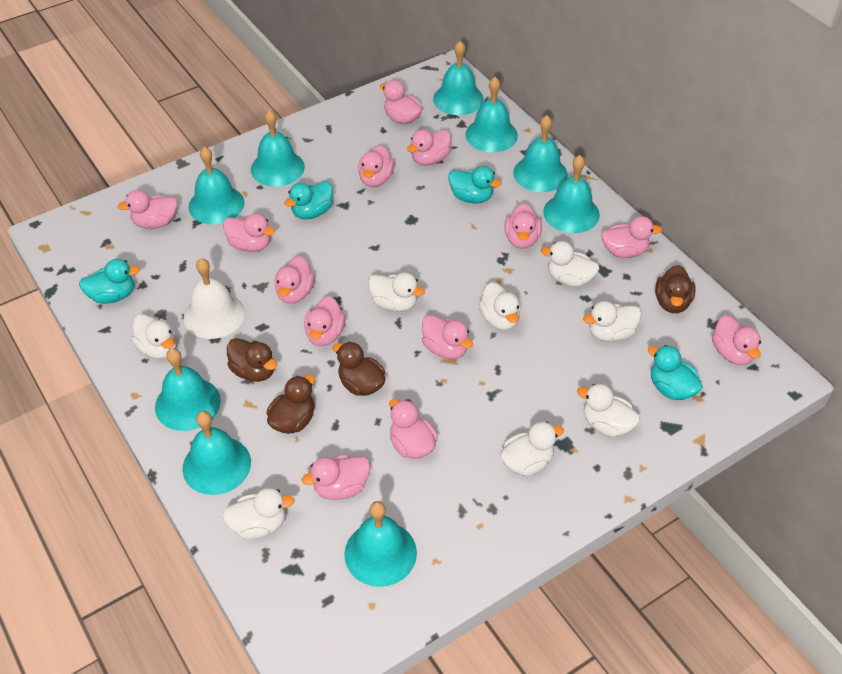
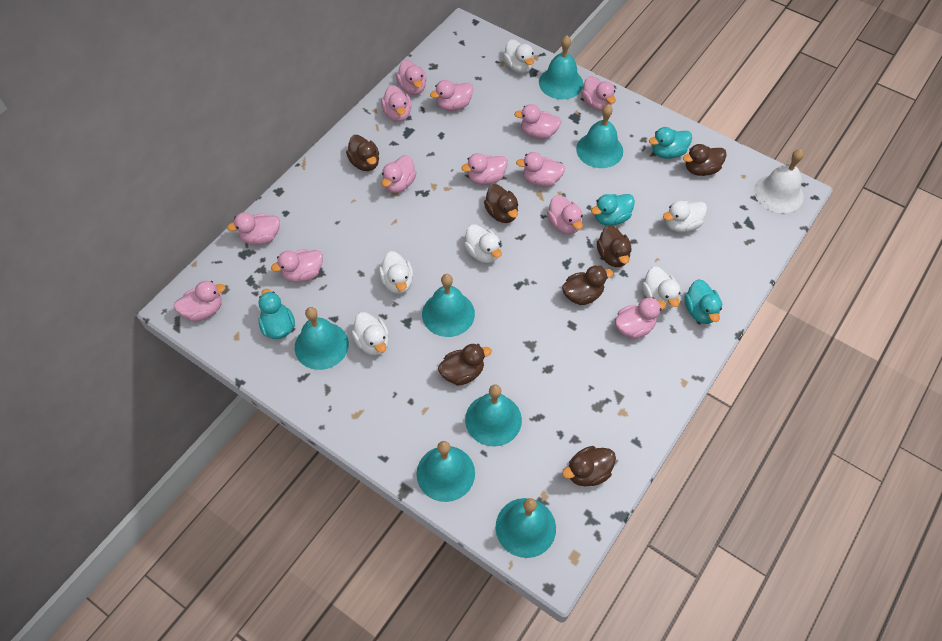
brown duck: 4 -> 7
turquoise bell: 9 -> 7
white duck: 8 -> 6

